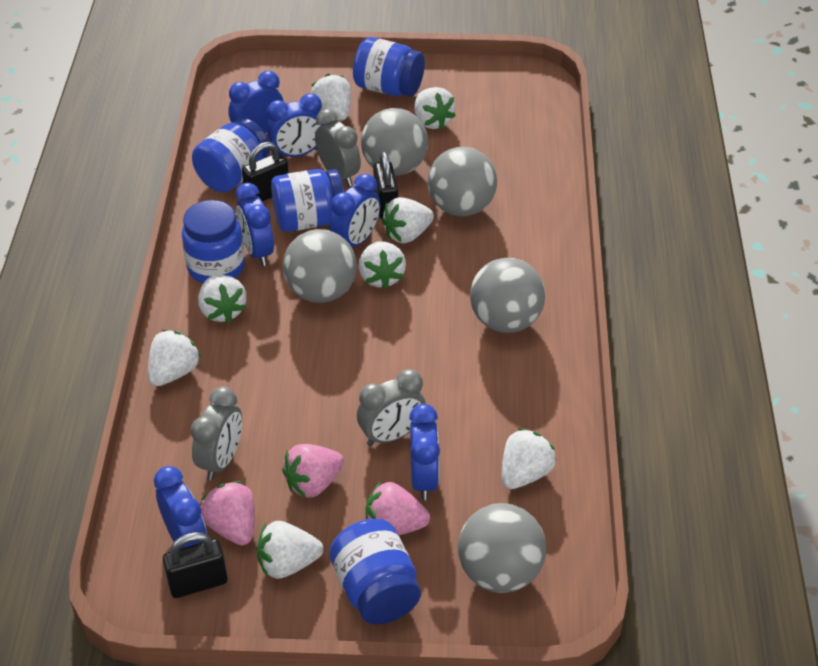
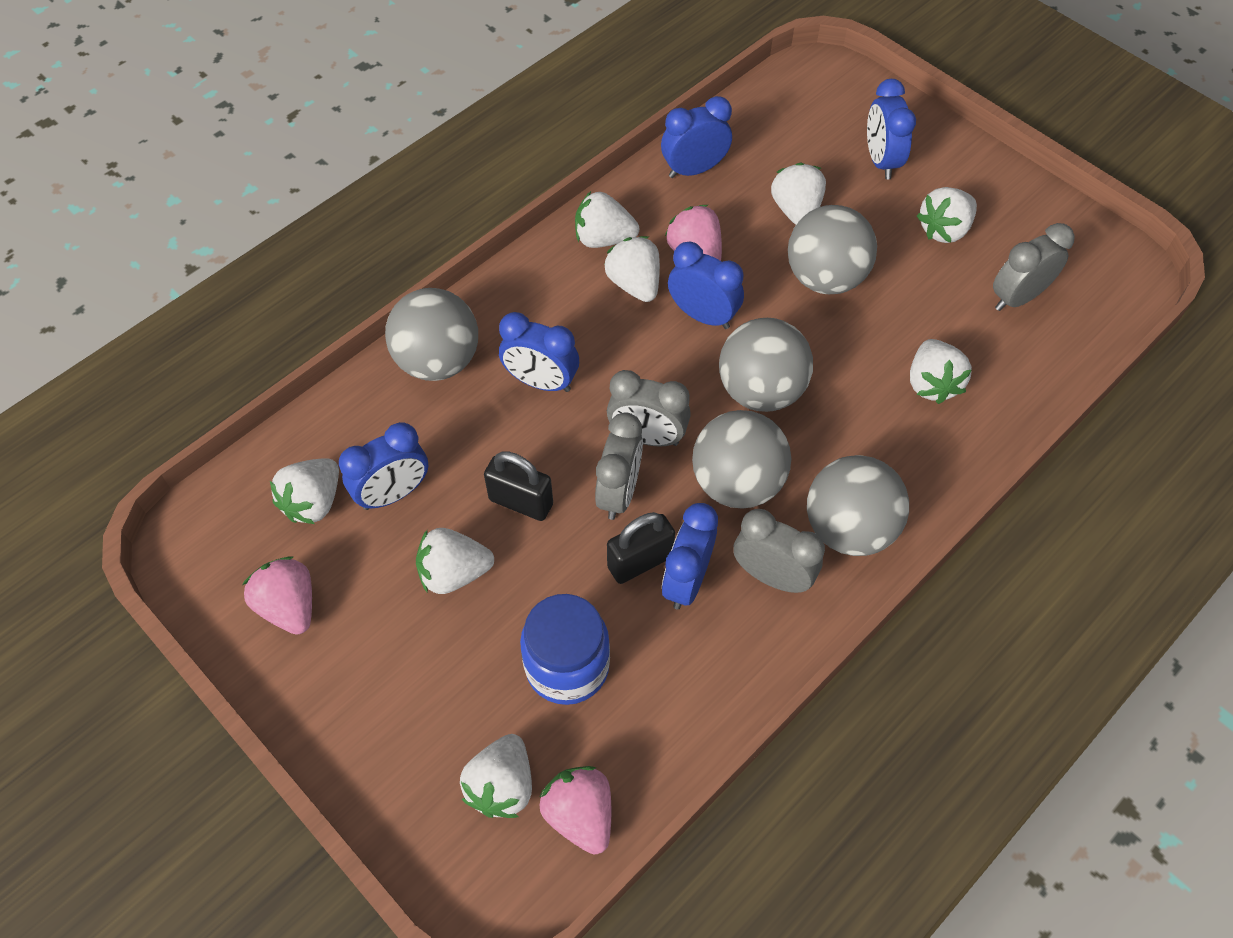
black padlock: 3 -> 2
blue jar: 5 -> 1
grey clock: 3 -> 4

